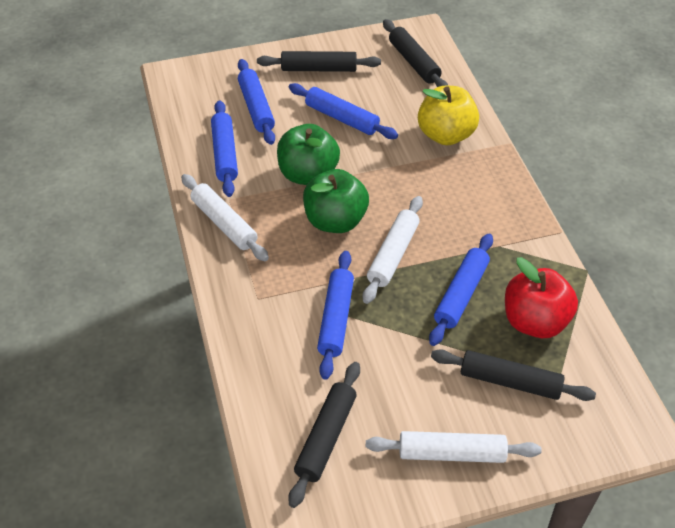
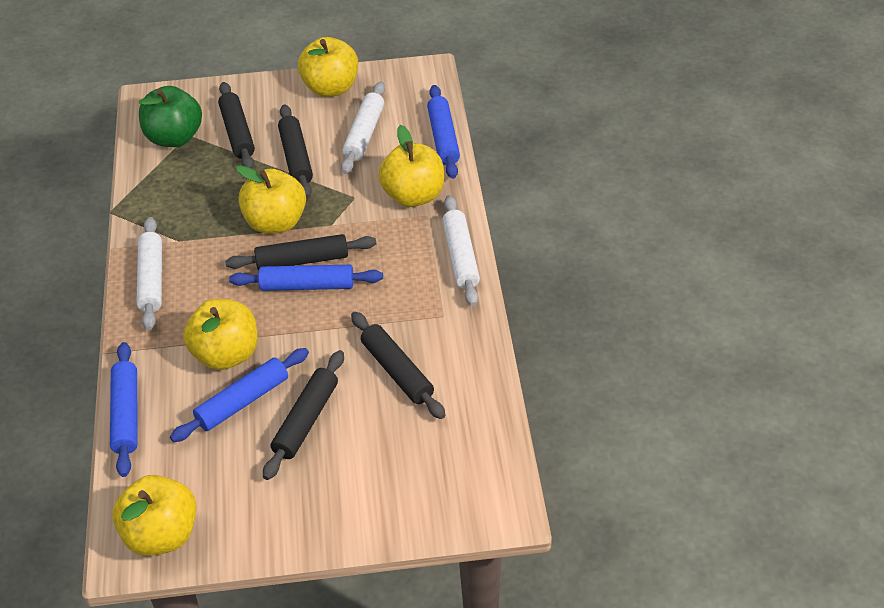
black rolling pin: 4 -> 5
blue rolling pin: 5 -> 4
green apple: 2 -> 1
red apple: 1 -> 0
yellow apple: 1 -> 5

